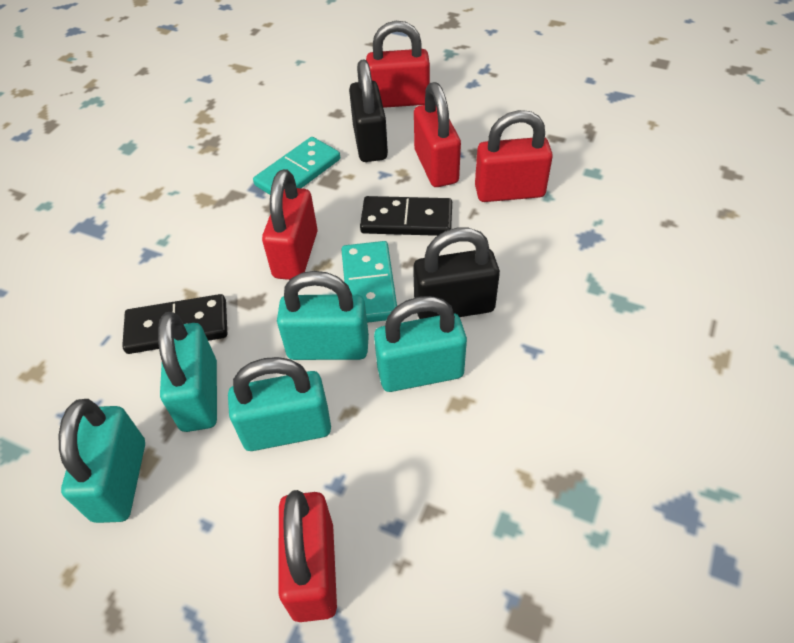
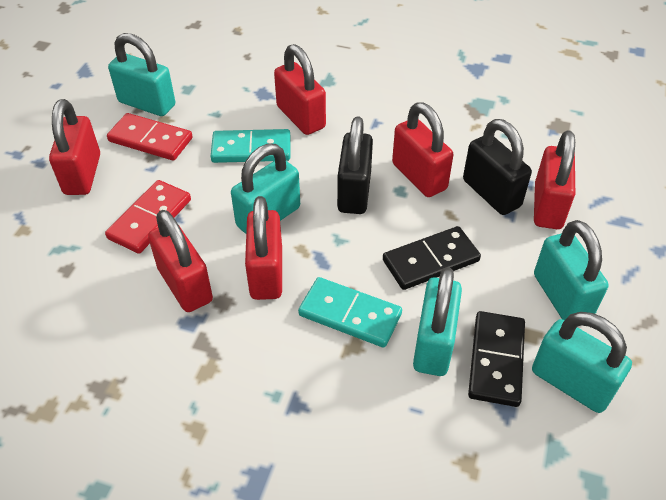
red domino: 0 -> 2
red padlock: 5 -> 6

